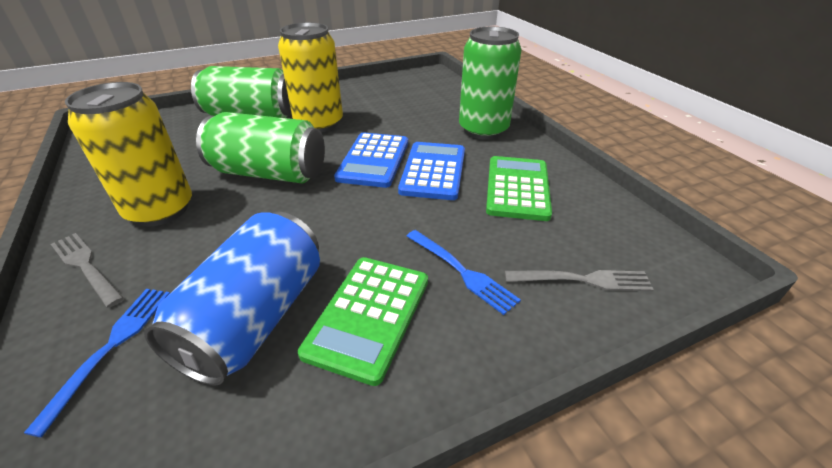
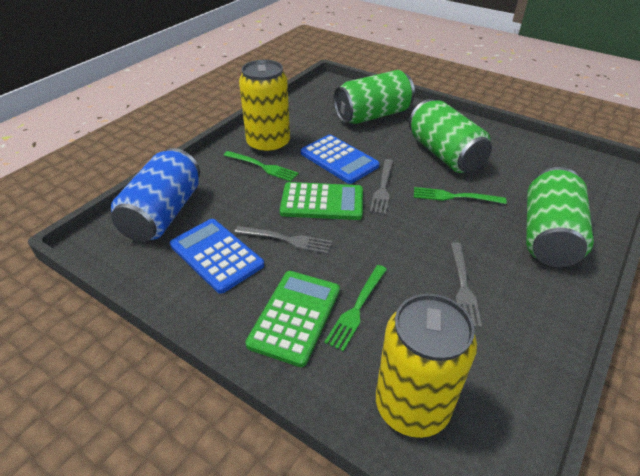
blue fork: 2 -> 0
green fork: 0 -> 3
grey fork: 2 -> 3

